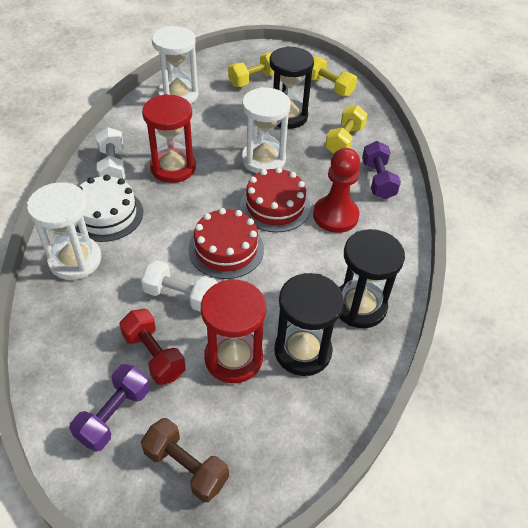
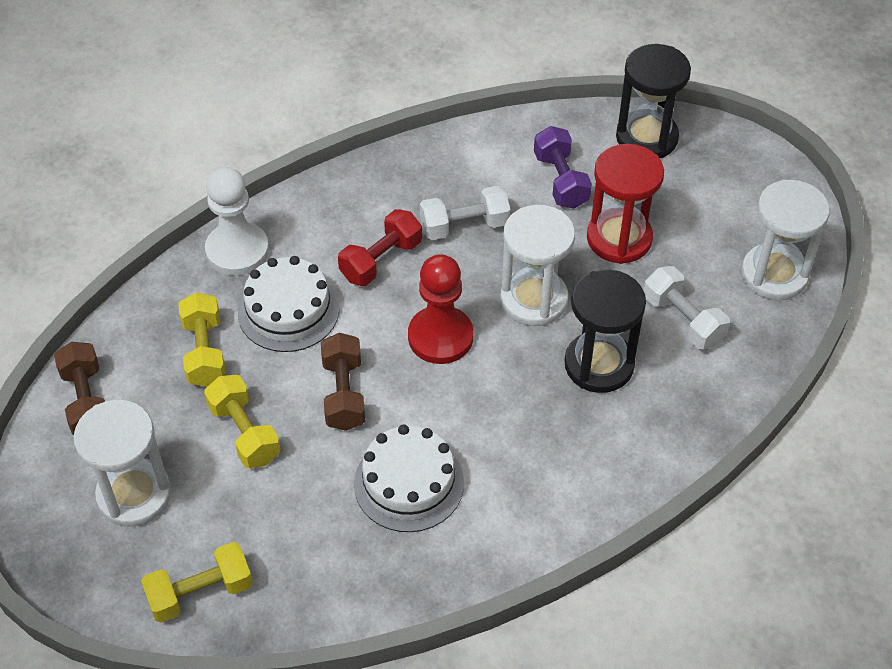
black hourglass: 3 -> 2
brown dumbbell: 1 -> 2
purple dumbbell: 2 -> 1
red cake: 2 -> 0
red hourglass: 2 -> 1
white cake: 1 -> 2
white pawn: 0 -> 1

